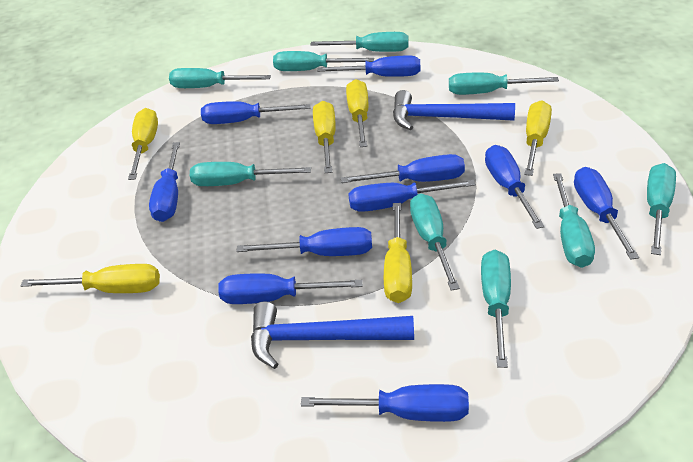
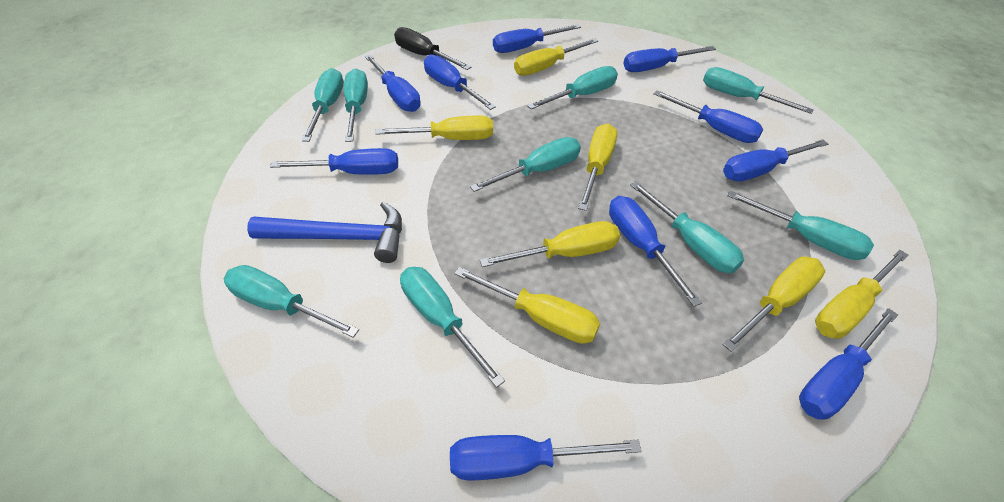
black screwdriver: 0 -> 1
blue hammer: 2 -> 1
yellow screwdriver: 6 -> 7

